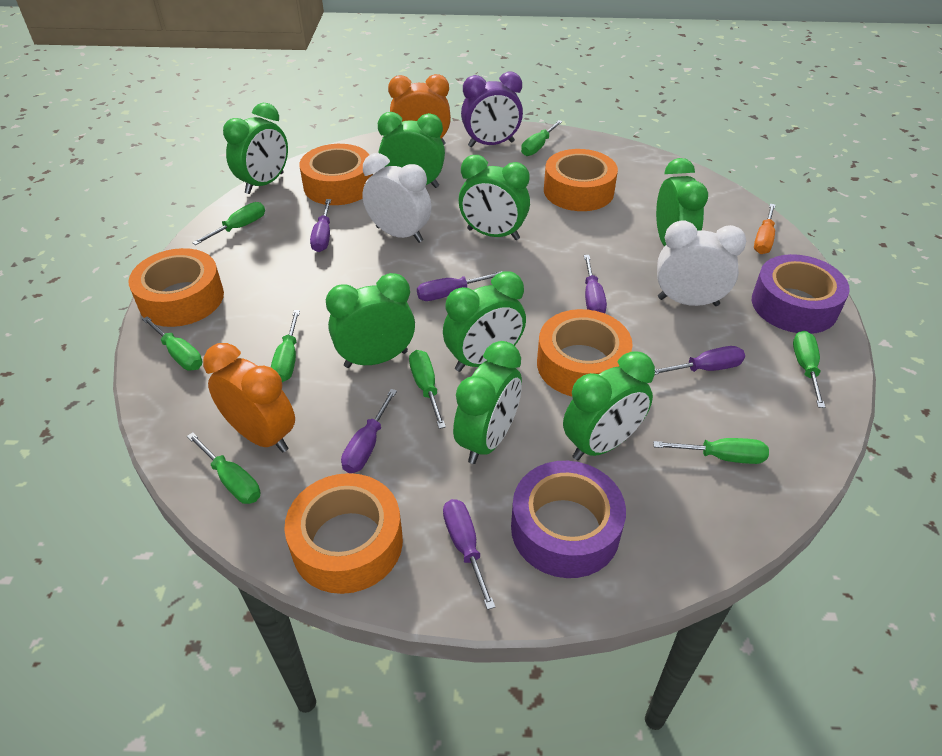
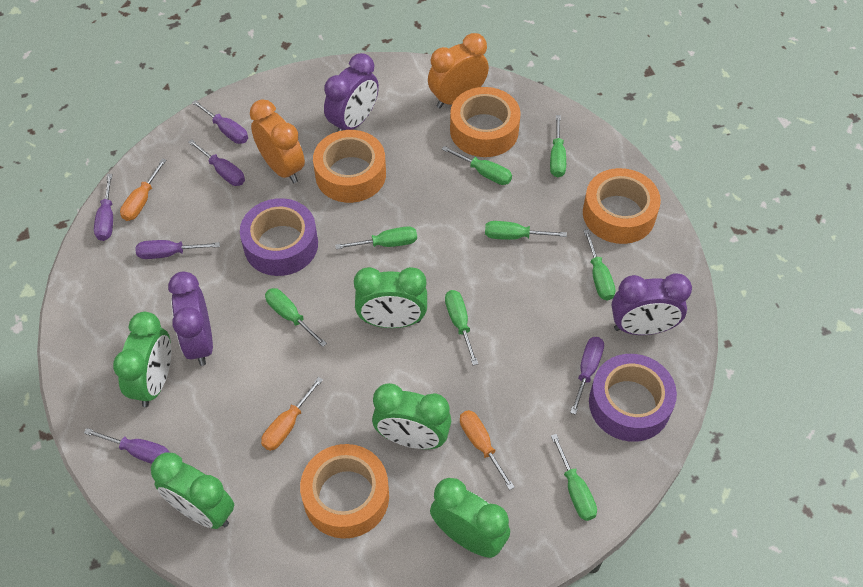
green clock: 8 -> 5
orange screwdriver: 1 -> 3
orange tape: 5 -> 4
purple clock: 1 -> 3
white clock: 2 -> 0

